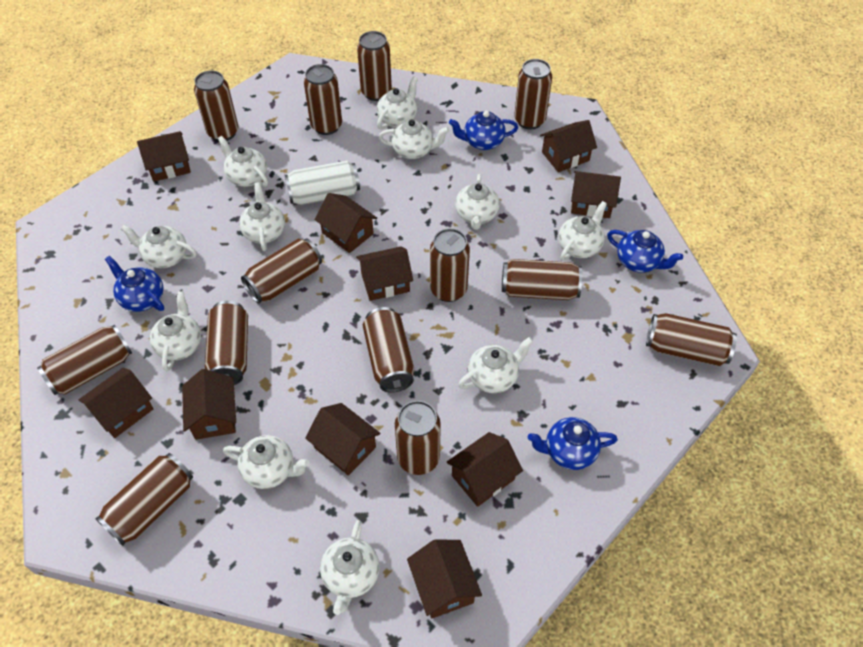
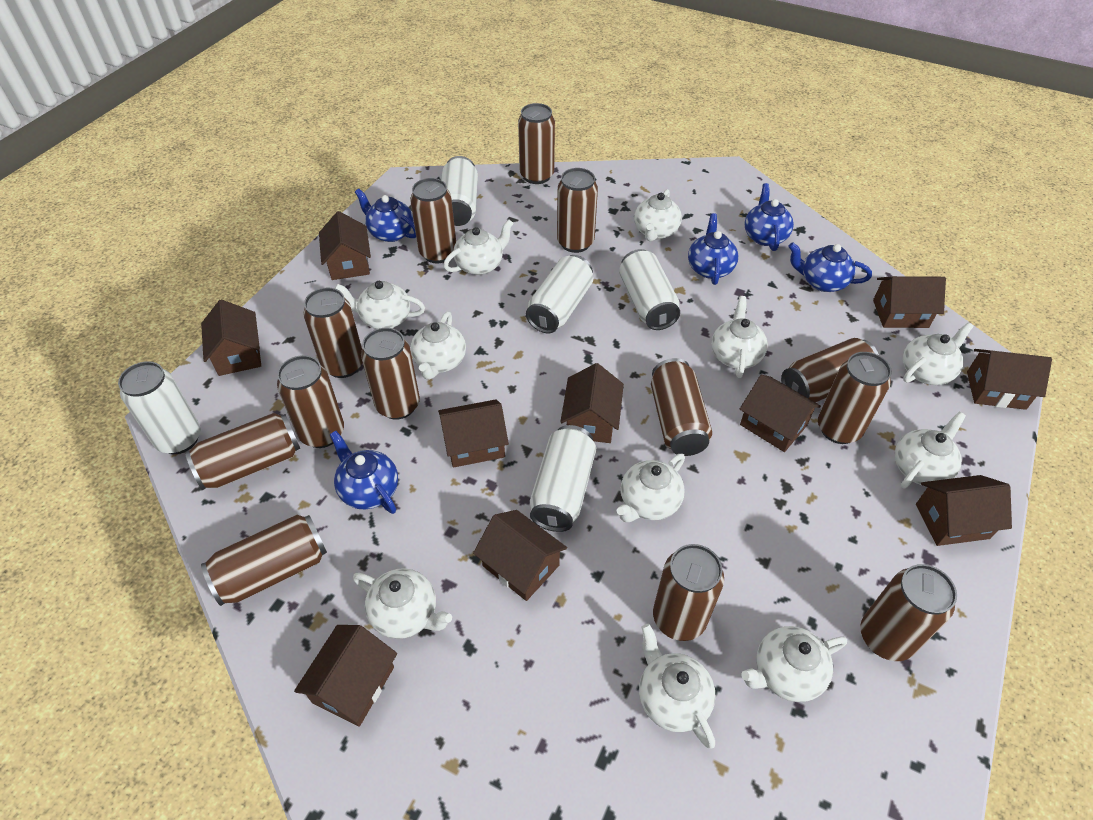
blue teapot: 4 -> 5
white can: 1 -> 5

